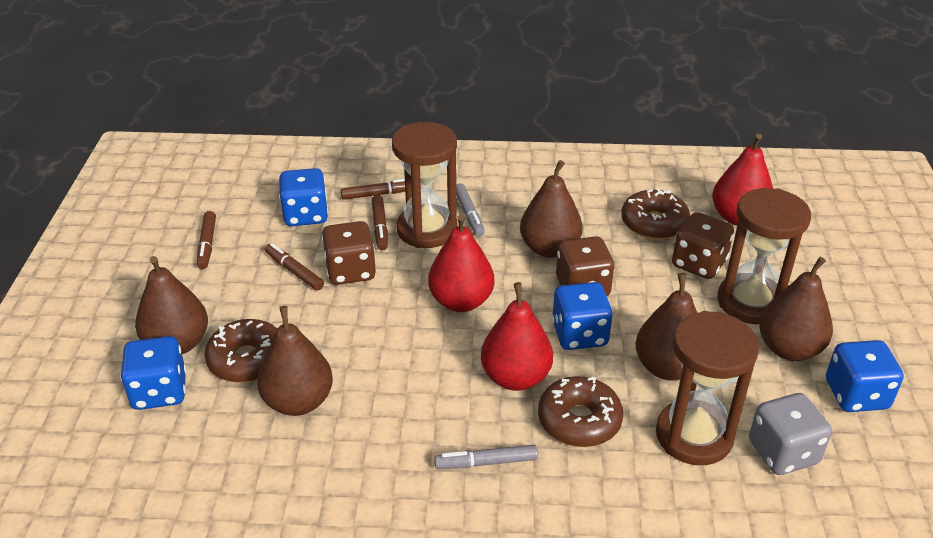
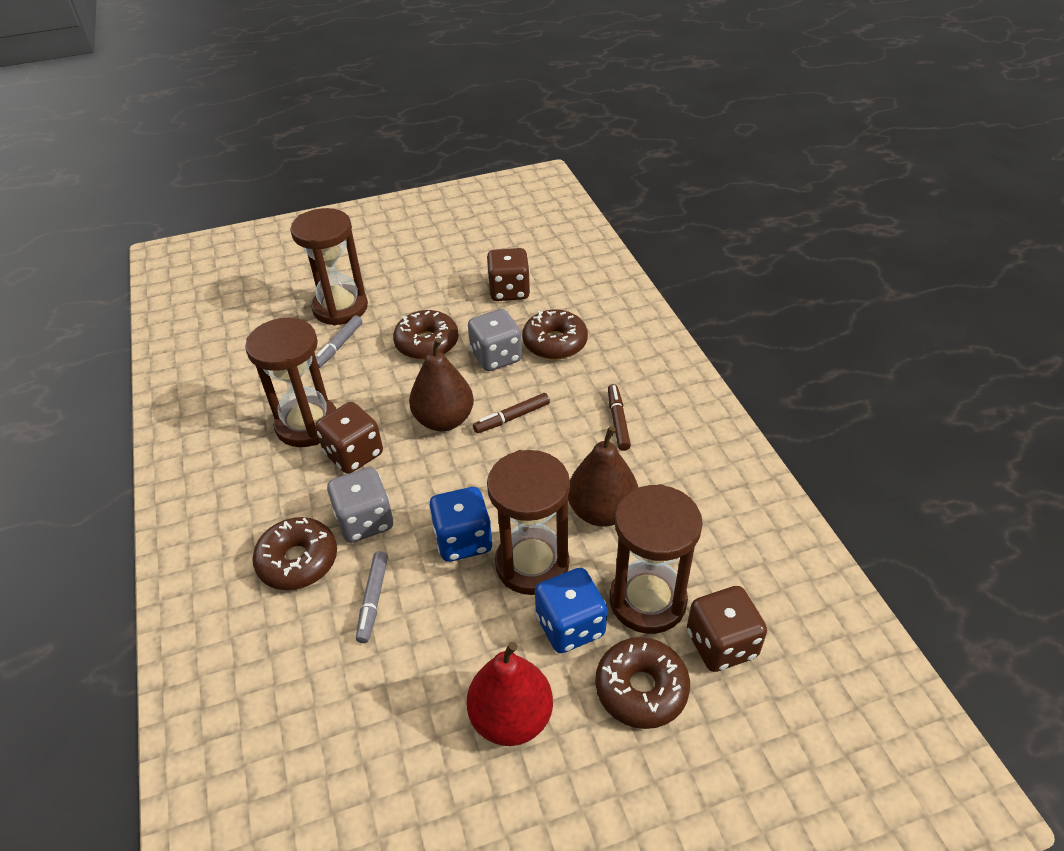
blue dice: 4 -> 2
brown donut: 3 -> 4
brown hourglass: 3 -> 4
brown marker: 4 -> 2
brown pear: 5 -> 2
grey dice: 1 -> 2
red pear: 3 -> 1

